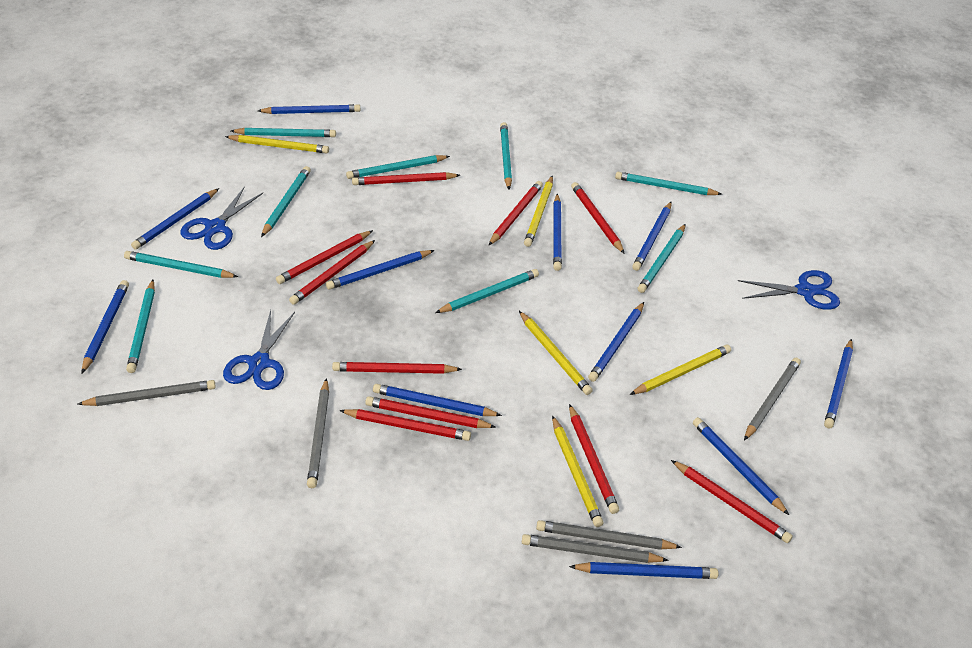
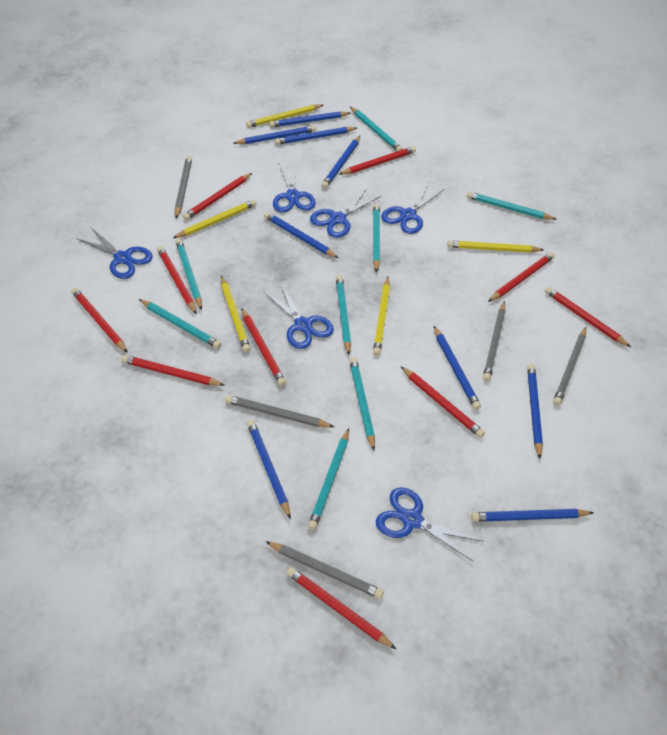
blue pencil: 11 -> 9
blue scissors: 3 -> 6
turquoise pencil: 9 -> 8

